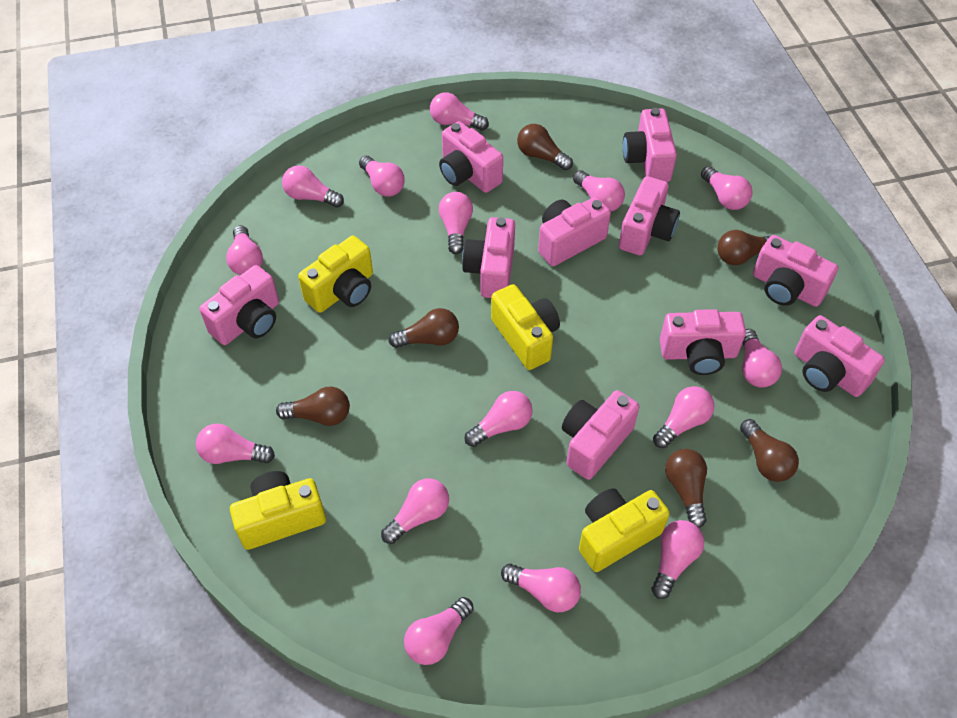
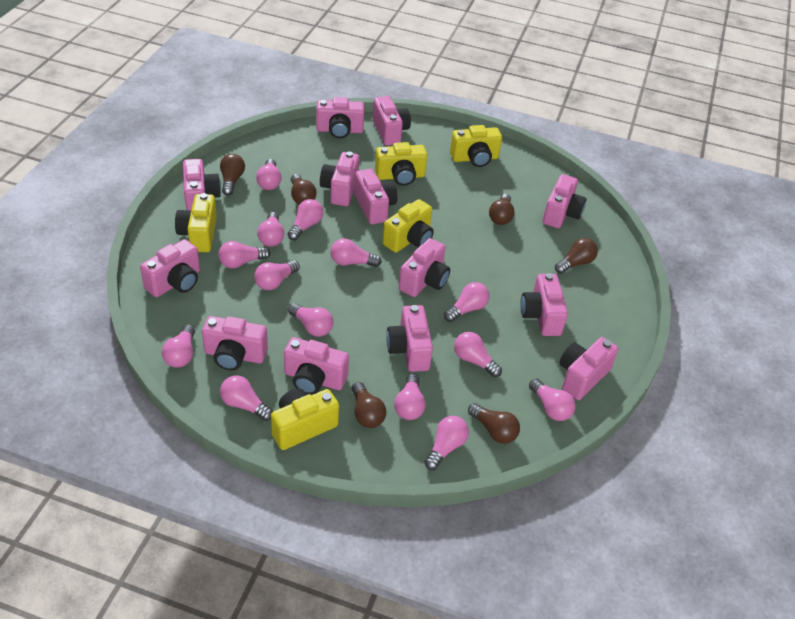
pink camera: 10 -> 13
pink light bulb: 15 -> 14
yellow camera: 4 -> 5

